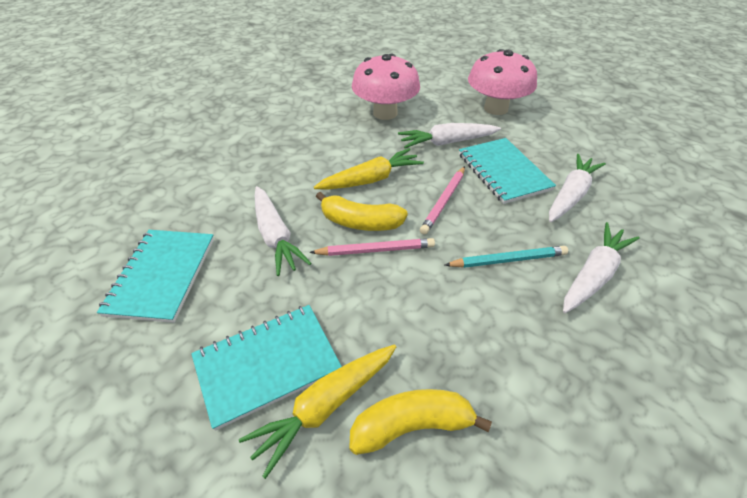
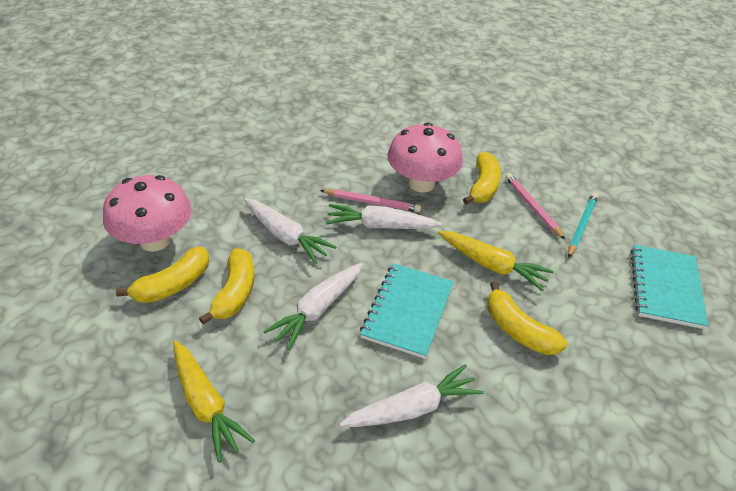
turquoise notebook: 3 -> 2
yellow banana: 2 -> 4

